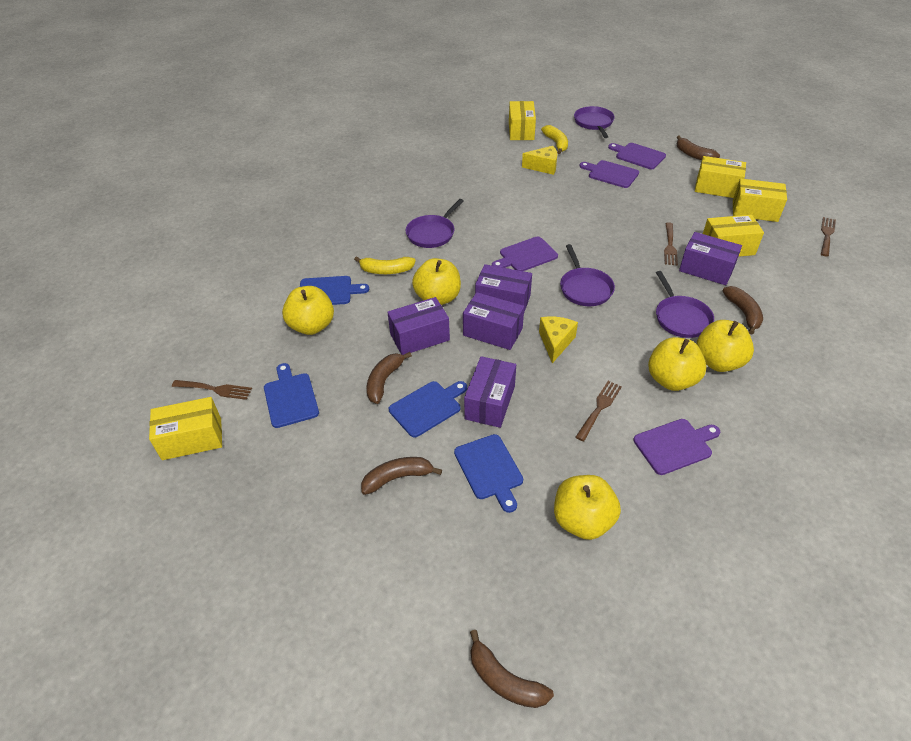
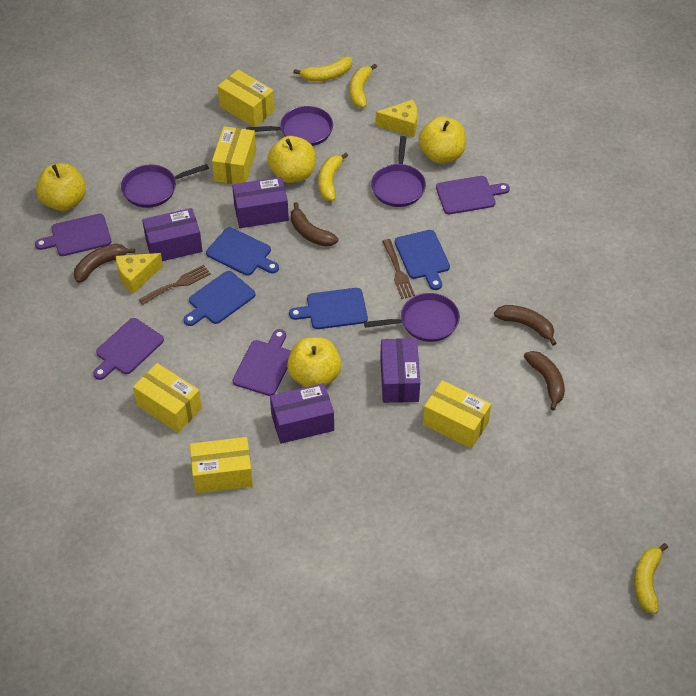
brown banana: 5 -> 4
brown fork: 4 -> 2
purple box: 5 -> 4
yellow apple: 5 -> 4
yellow banana: 2 -> 4

